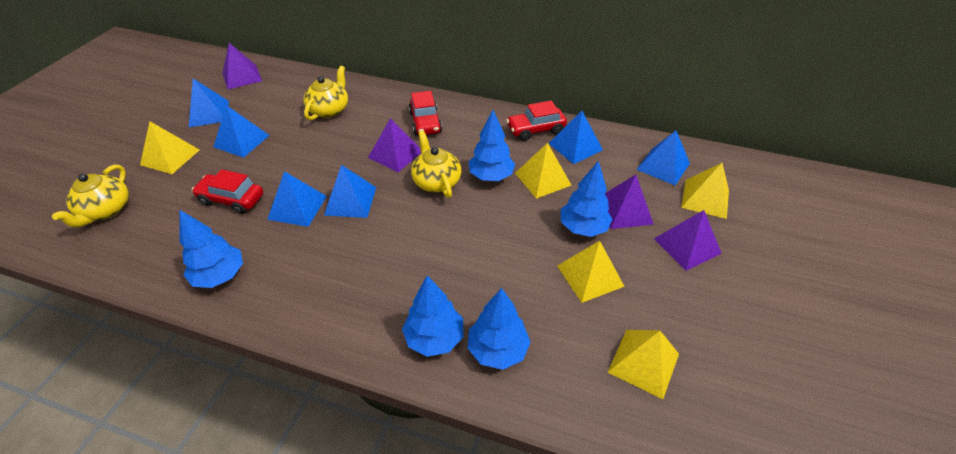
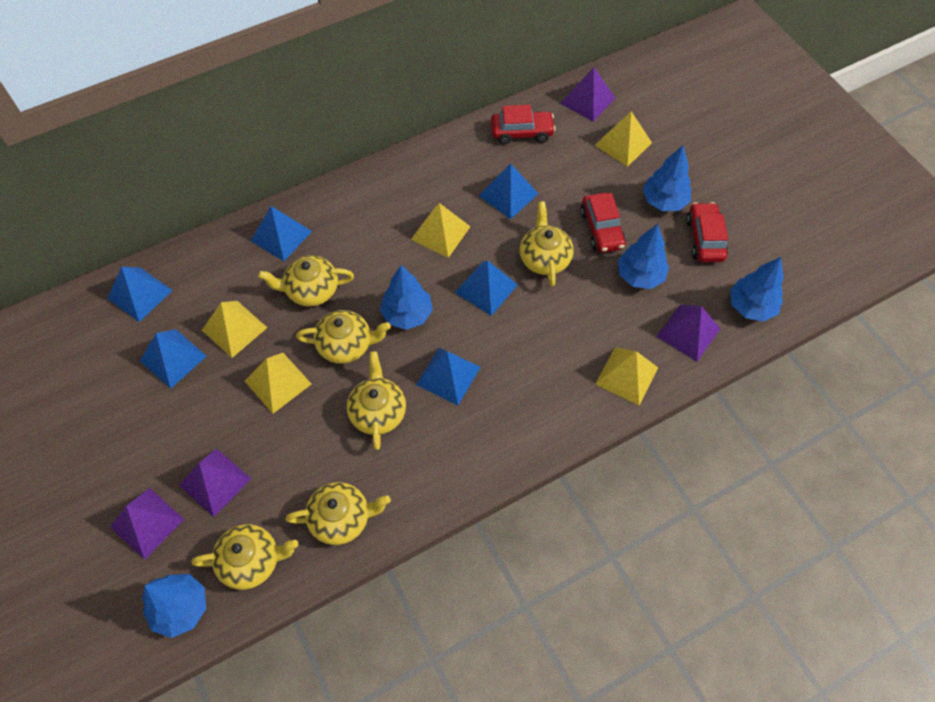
yellow teapot: 3 -> 6

